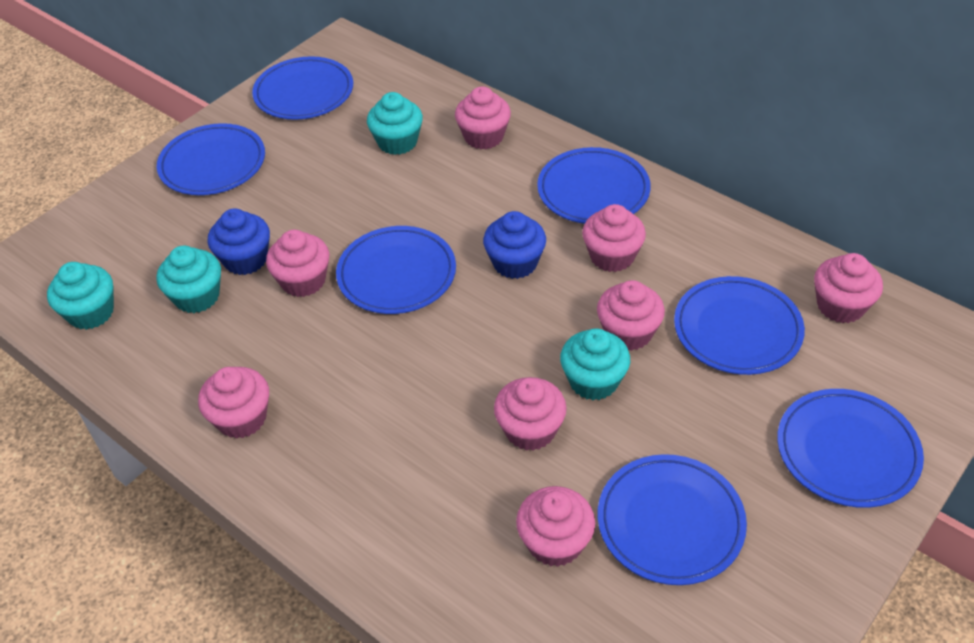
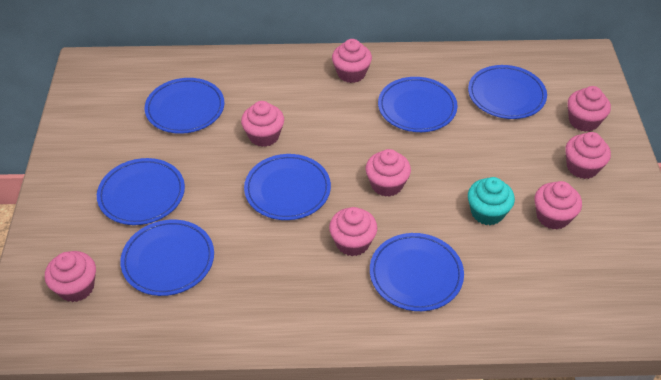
blue cupcake: 2 -> 0
turquoise cupcake: 4 -> 1

